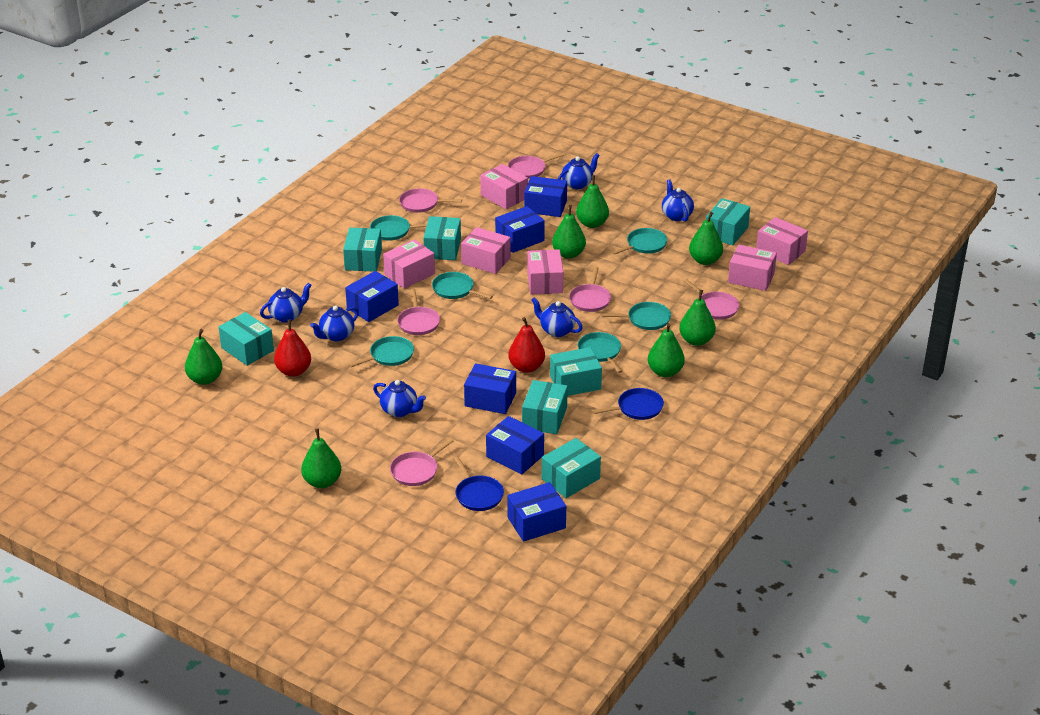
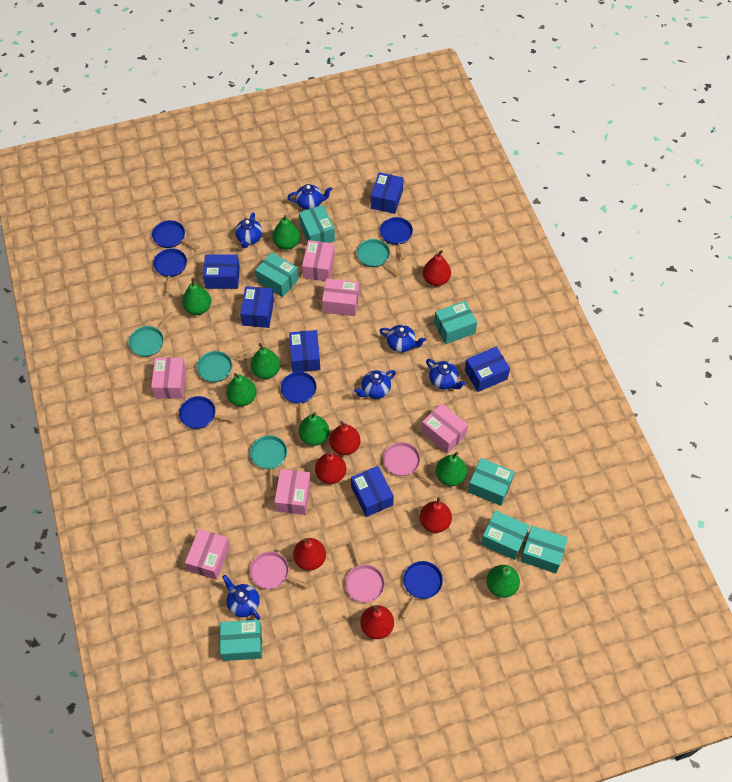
blue pan: 2 -> 6
pink pan: 6 -> 3
red pear: 2 -> 6
turquoise pan: 6 -> 4

